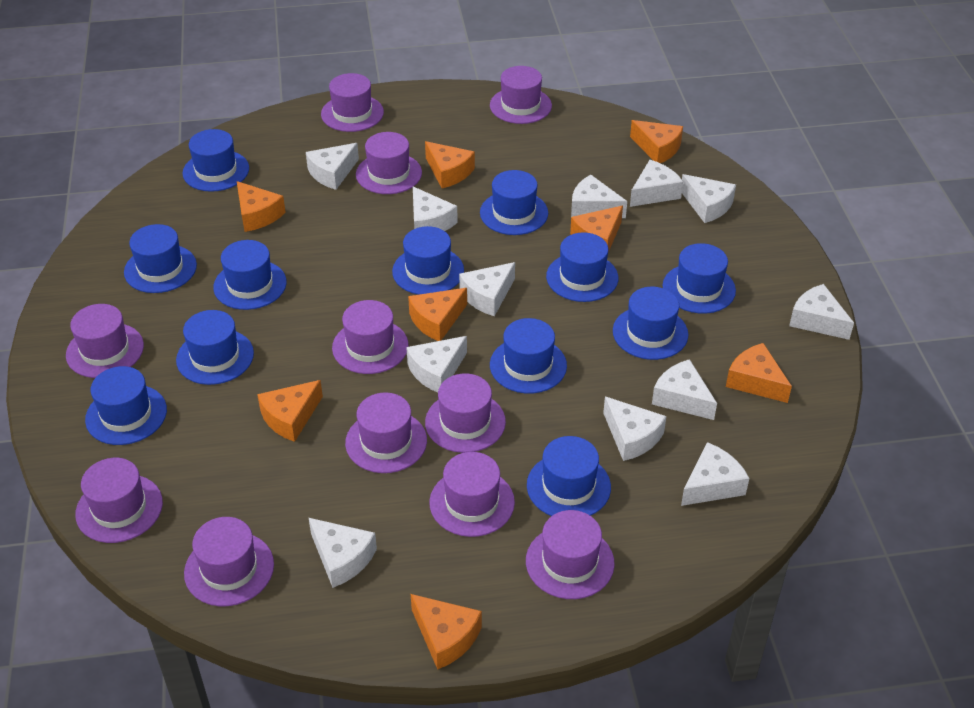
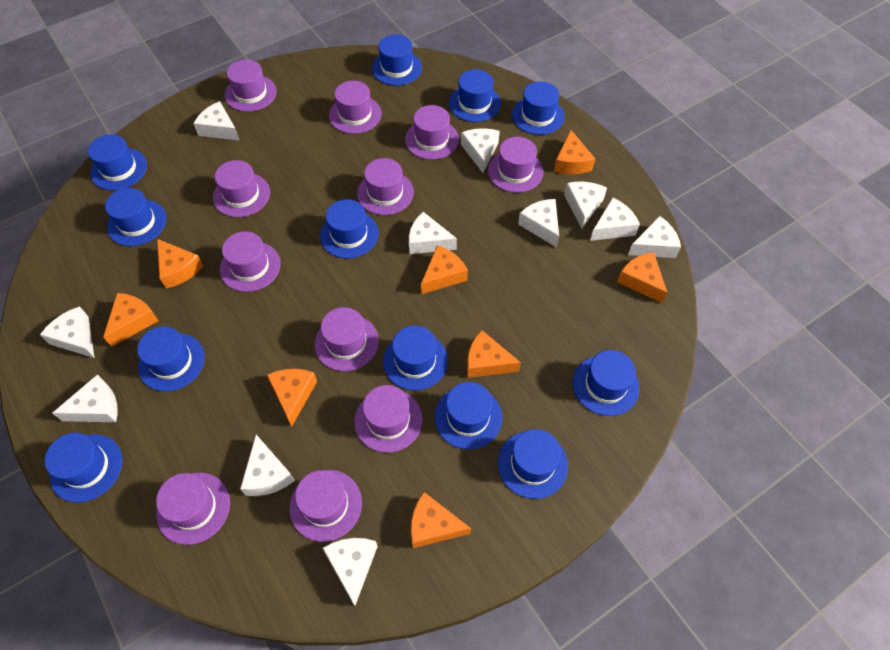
white cheese: 12 -> 11

